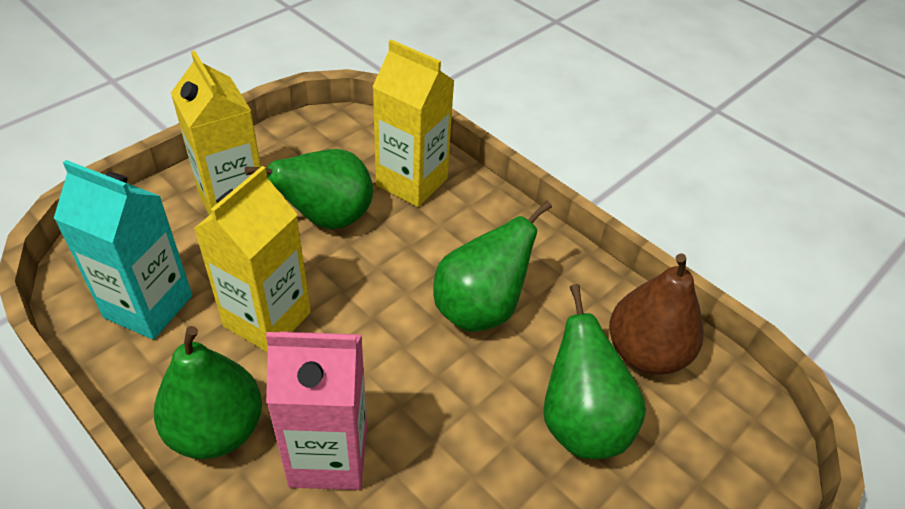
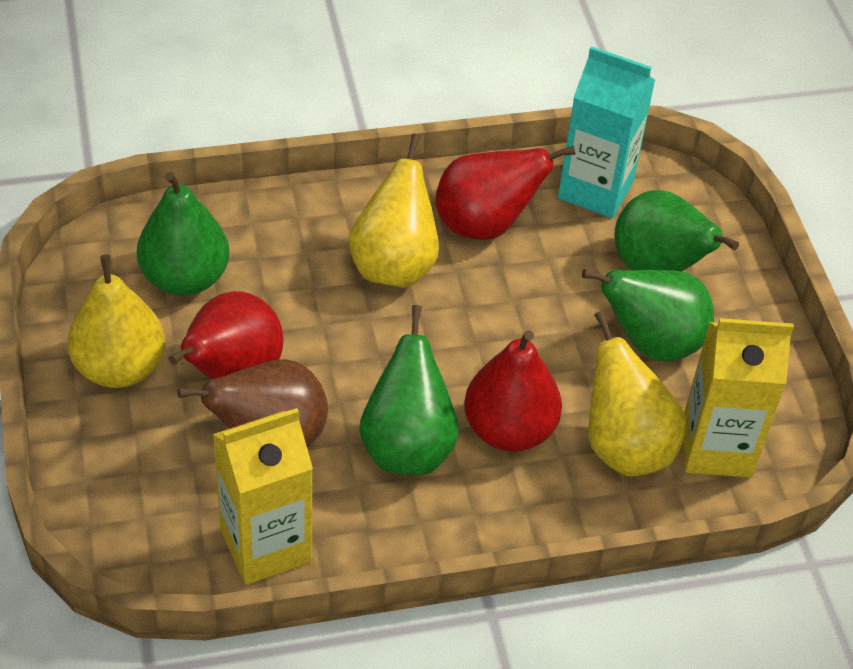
pink carton: 1 -> 0
red pear: 0 -> 3
yellow carton: 3 -> 2
yellow pear: 0 -> 3

